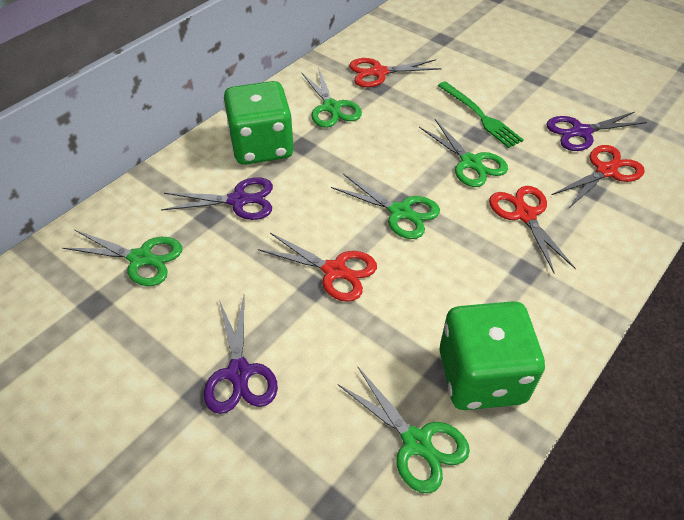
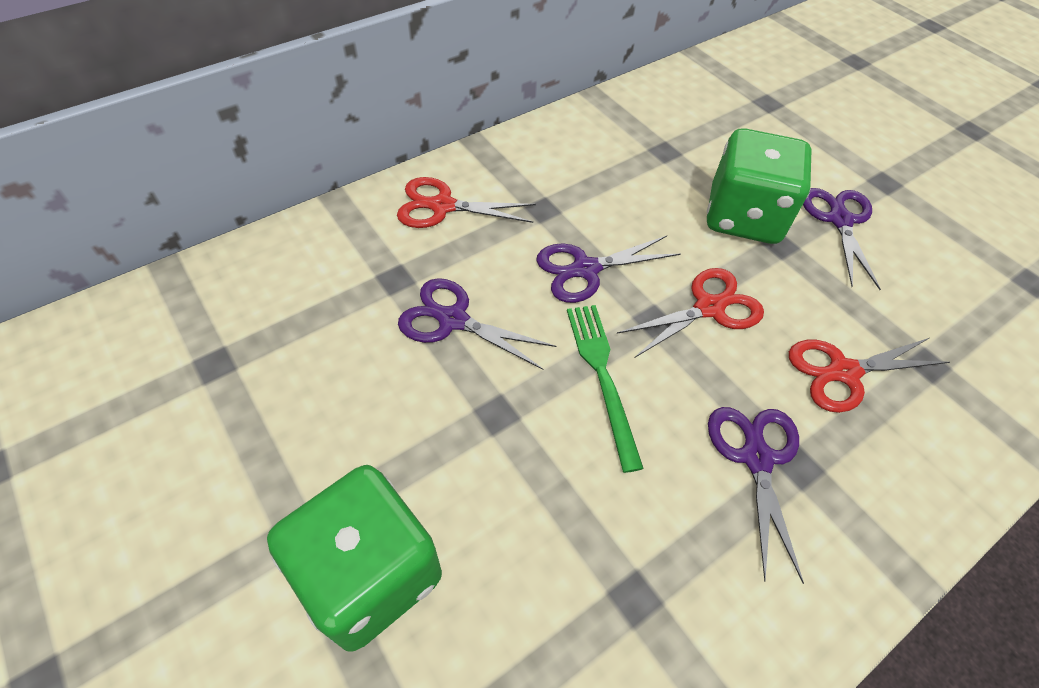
green scissors: 5 -> 0
purple scissors: 3 -> 4
red scissors: 4 -> 3

